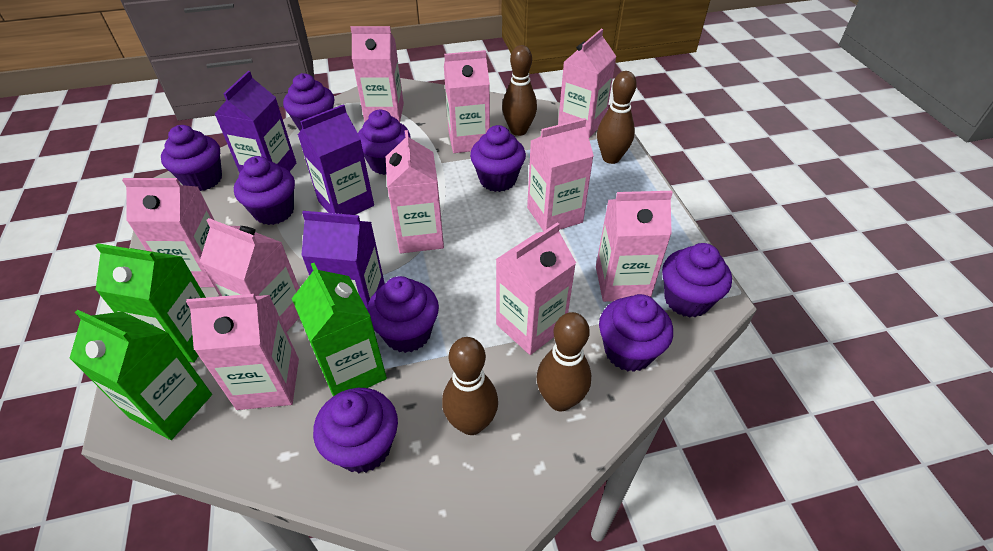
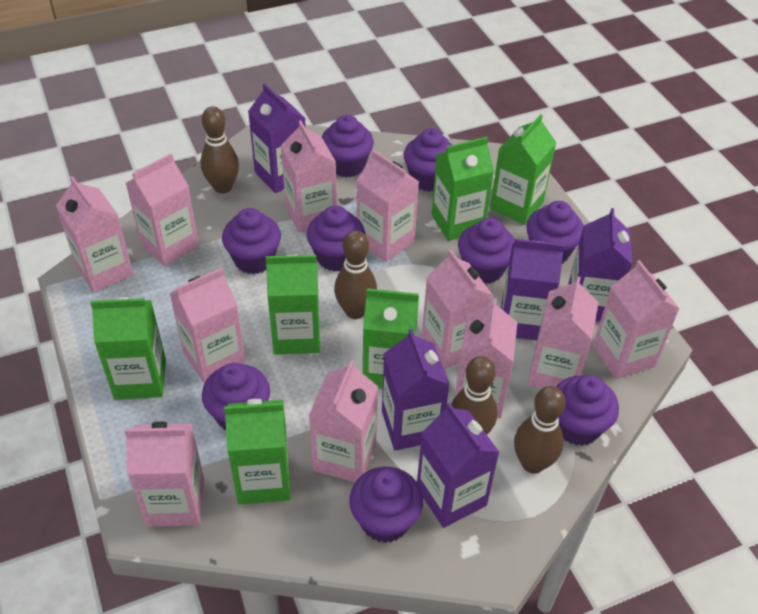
green carton: 3 -> 6
pink carton: 10 -> 11
purple carton: 3 -> 5

